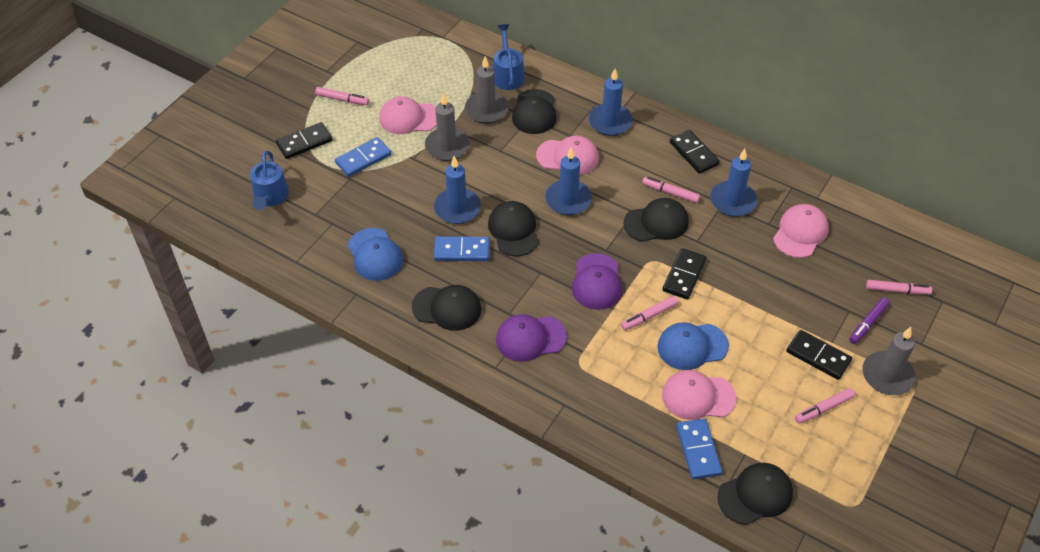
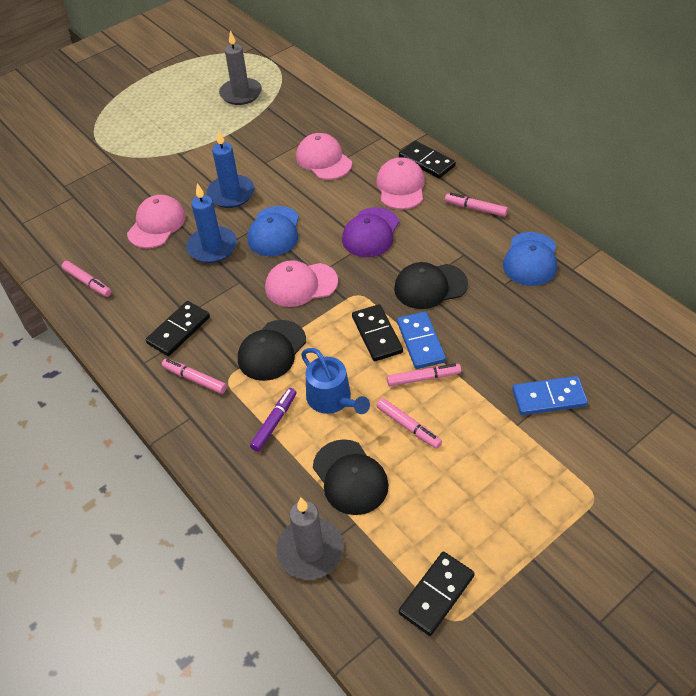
black cap: 5 -> 3
blue candle: 4 -> 2
blue domino: 3 -> 2
blue watering can: 2 -> 1
grey candle: 3 -> 2
purple cap: 2 -> 1

